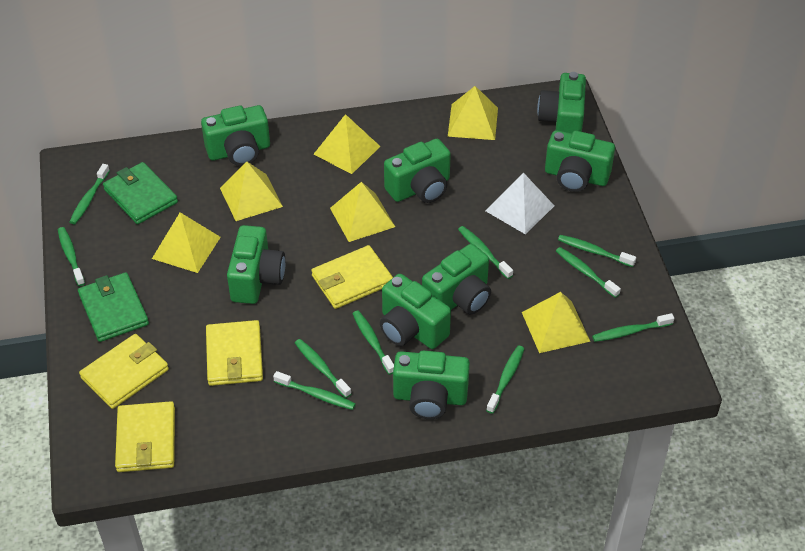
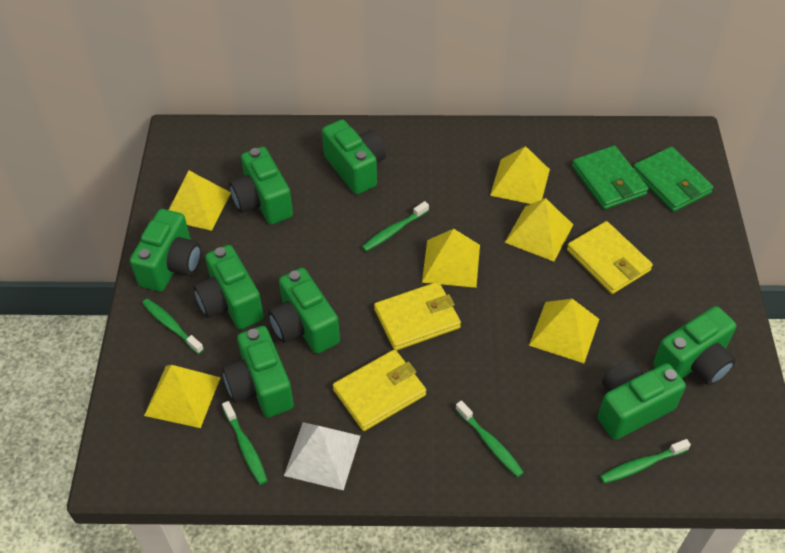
green toothbrush: 10 -> 5
yellow wallet: 4 -> 3

